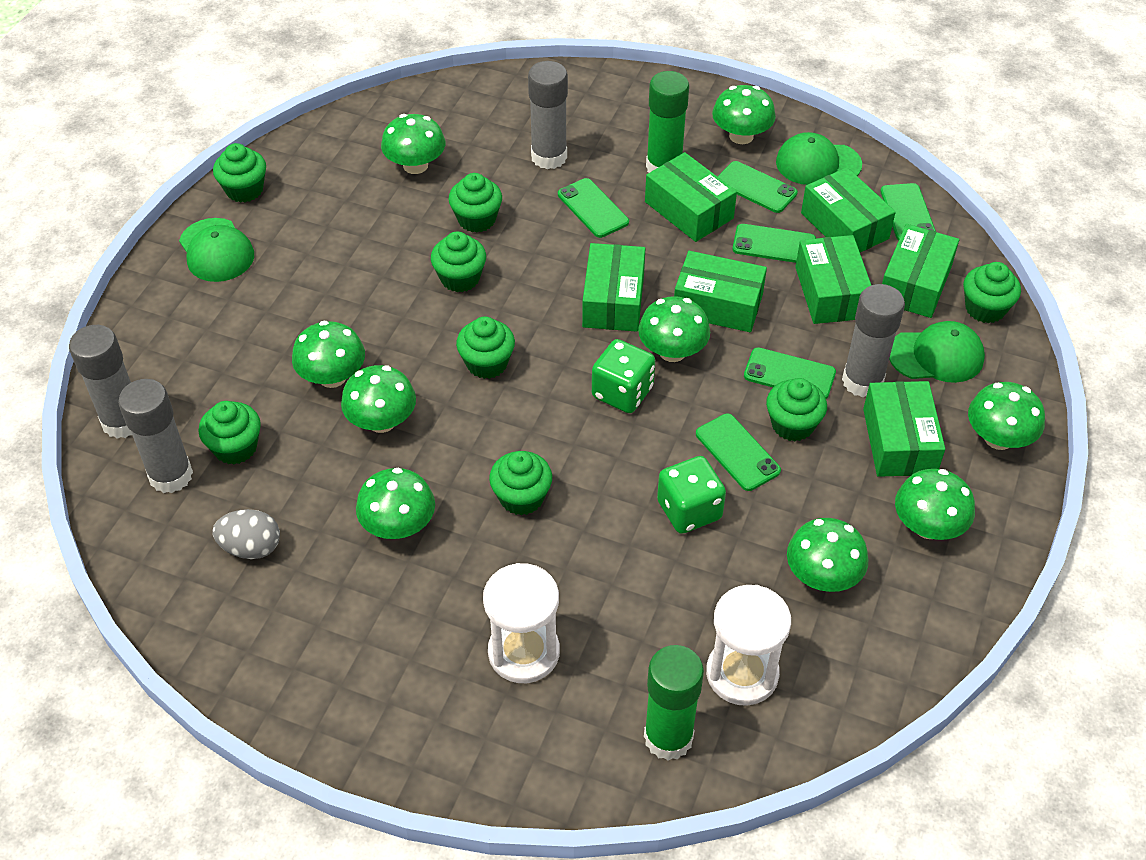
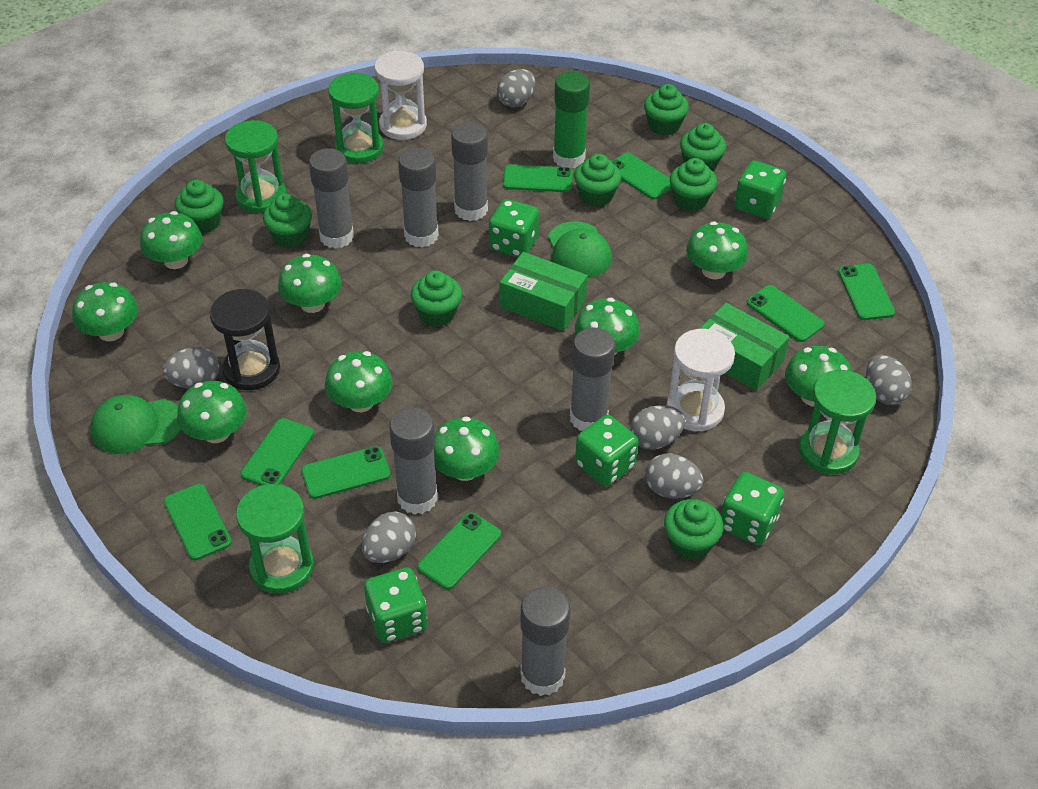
black hourglass: 0 -> 1
green box: 7 -> 2
green cap: 3 -> 2
green dice: 2 -> 5
green glue stick: 2 -> 1
green hourglass: 0 -> 4
green phone: 6 -> 8
grey egg: 1 -> 6
grey glue stick: 4 -> 6

